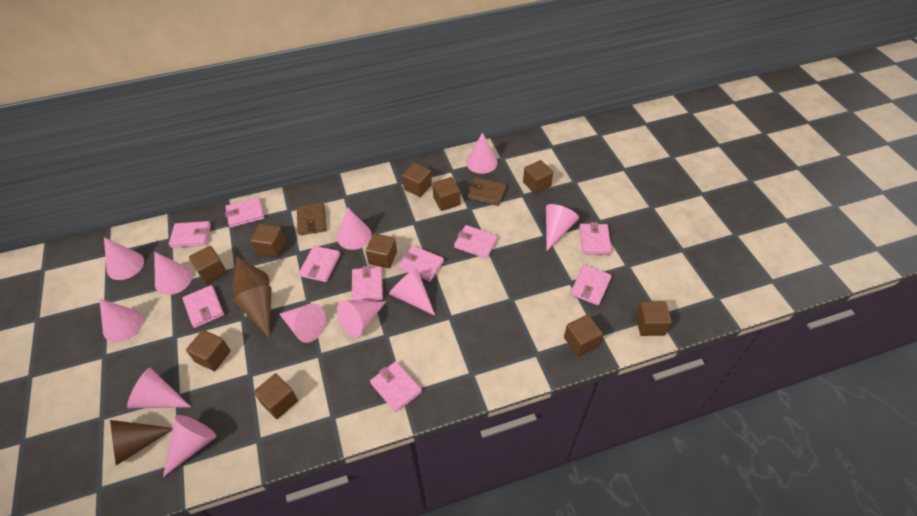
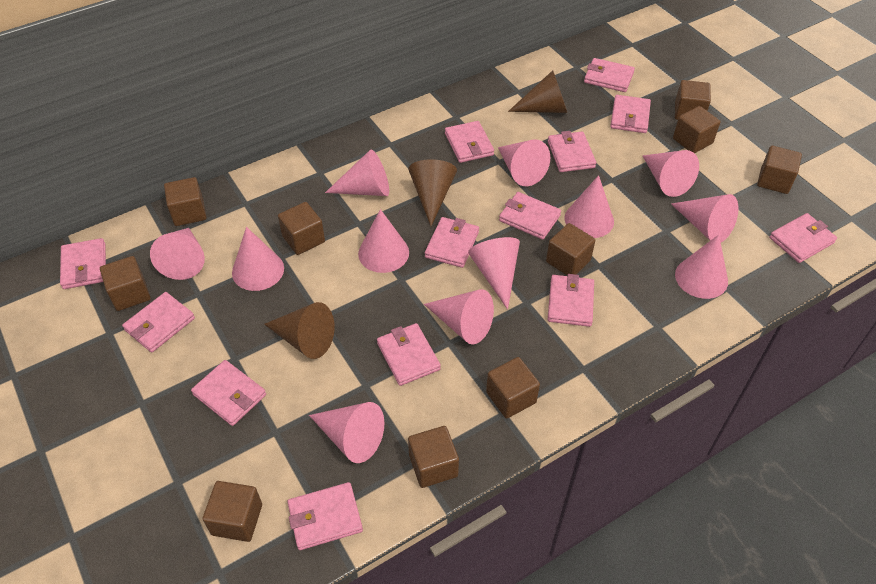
brown wallet: 2 -> 0
pink cone: 11 -> 12
pink wallet: 10 -> 13

